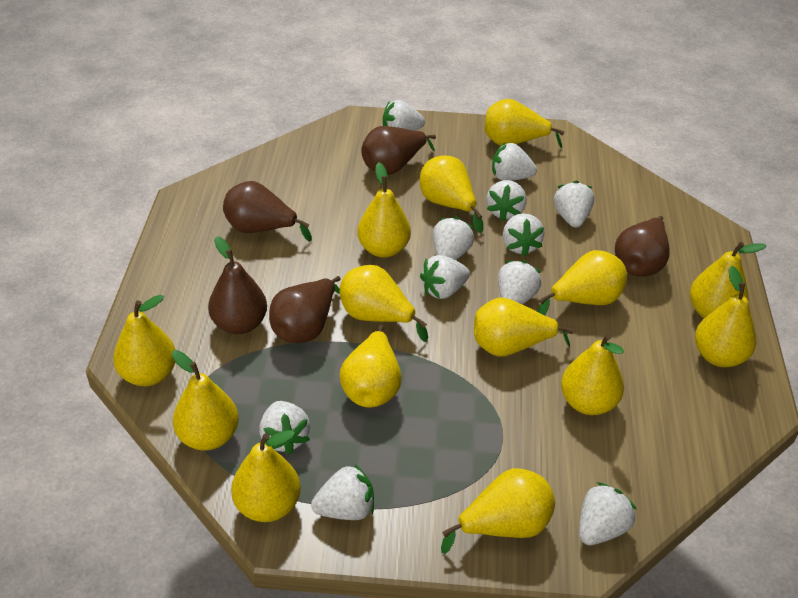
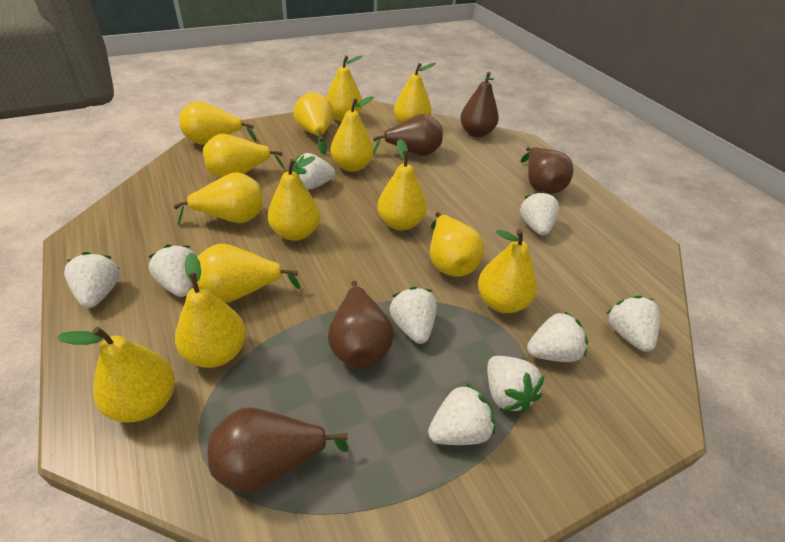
white strawberry: 11 -> 9

